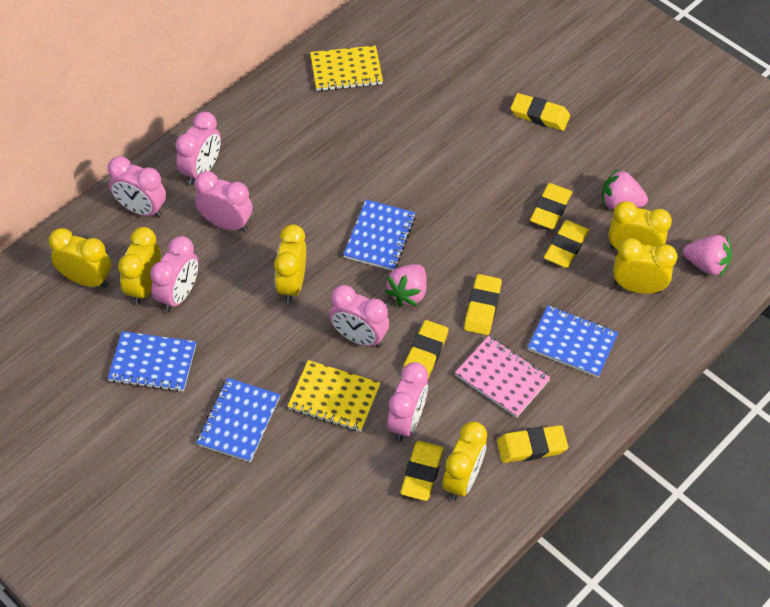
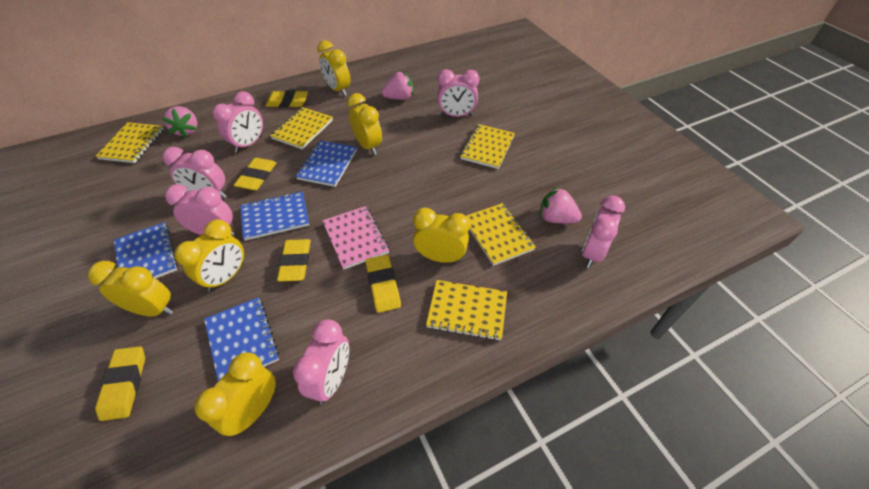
yellow eraser: 7 -> 5
yellow notebook: 2 -> 5

